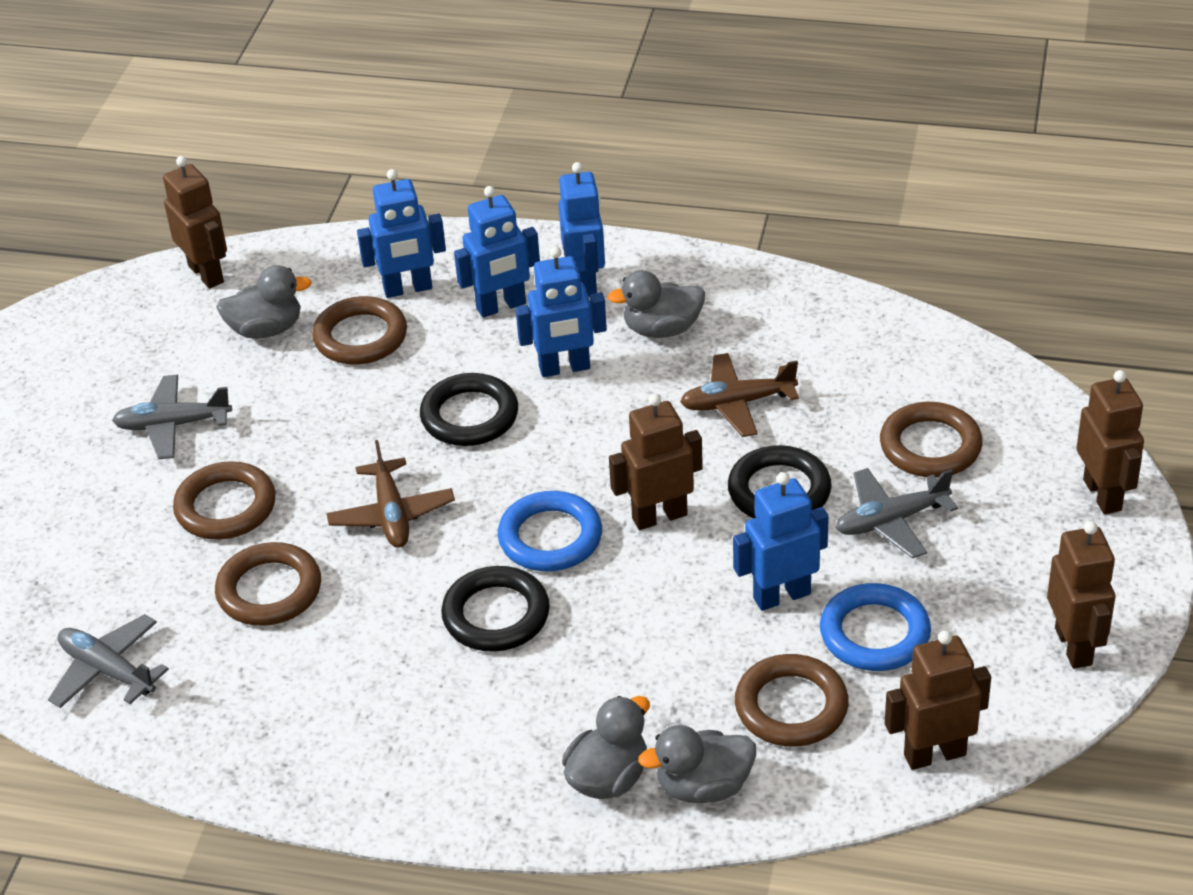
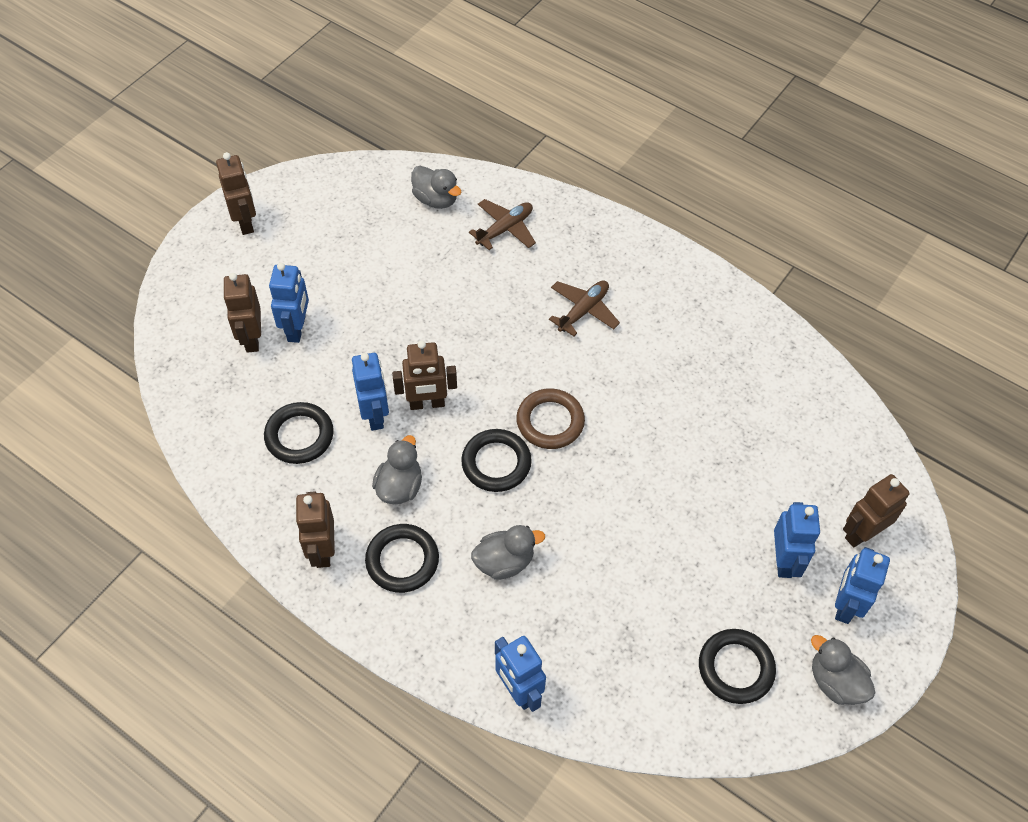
black ring: 3 -> 4
blue ring: 2 -> 0
brown ring: 5 -> 1
grey plane: 3 -> 0

